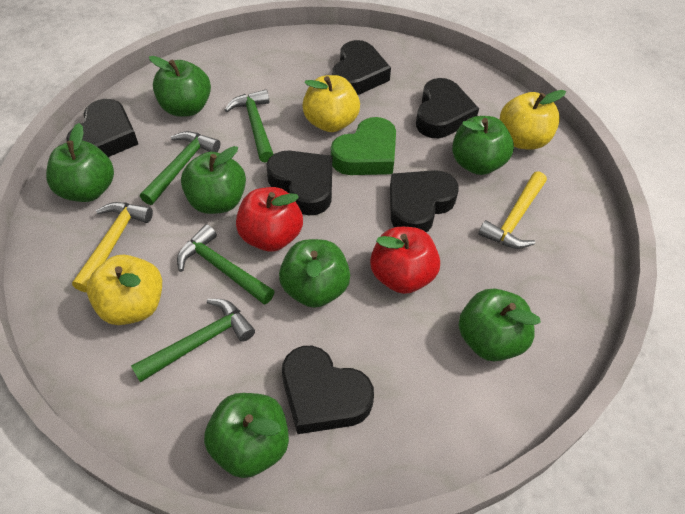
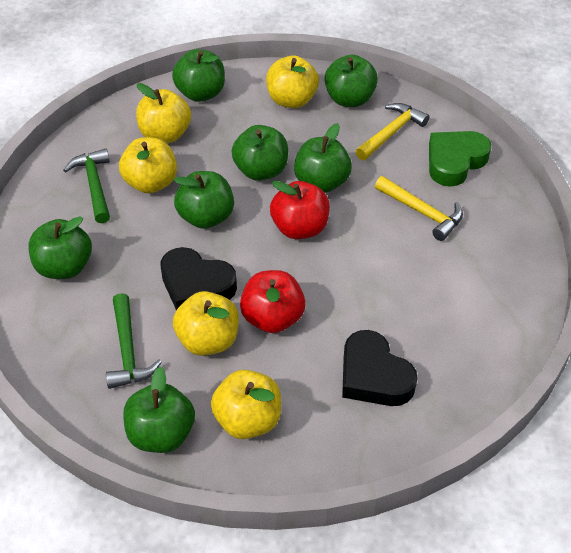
black heart: 6 -> 2
green hammer: 4 -> 2
yellow apple: 3 -> 5

